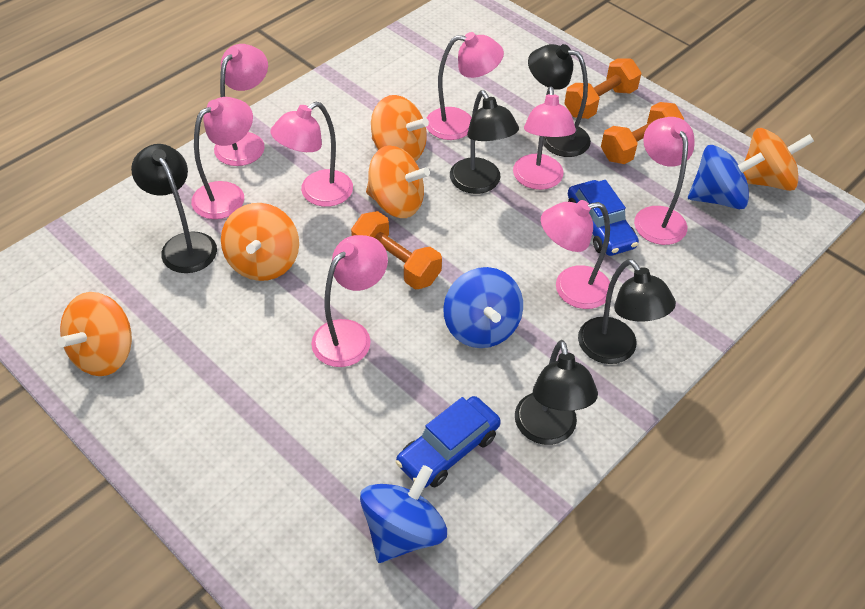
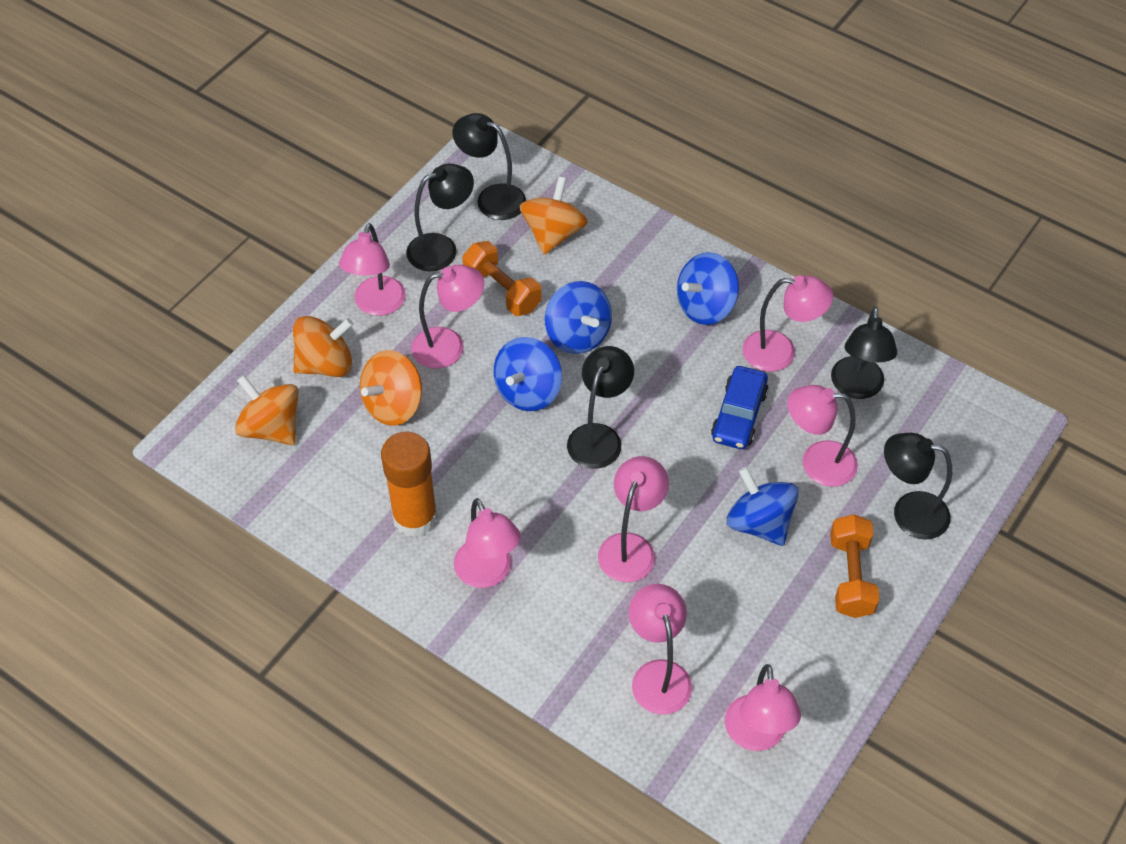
blue car: 2 -> 1
blue spinning top: 3 -> 4
orange dumbbell: 3 -> 2
orange glue stick: 0 -> 1
orange spinning top: 5 -> 4

